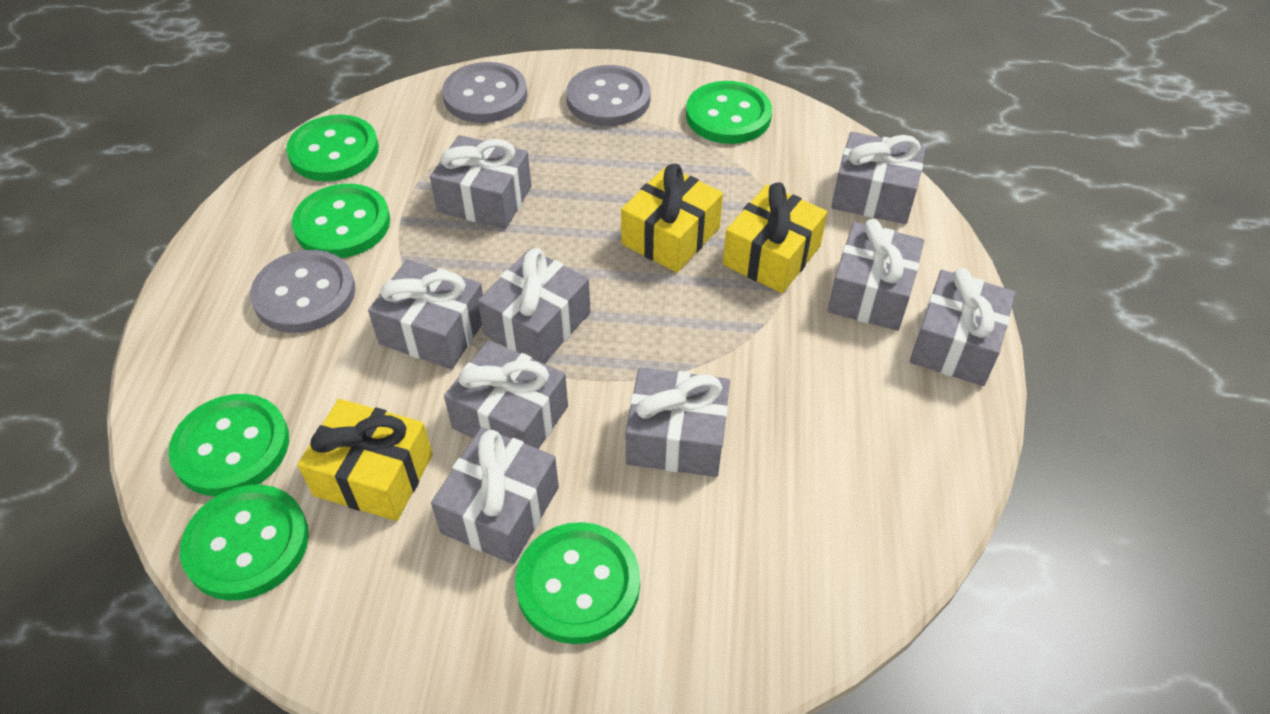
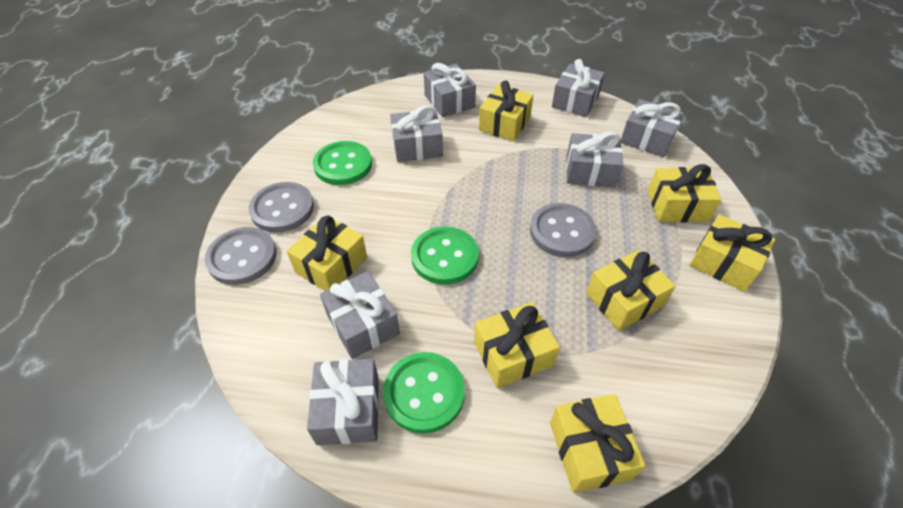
green button: 6 -> 3
grey gift: 9 -> 7
yellow gift: 3 -> 7

